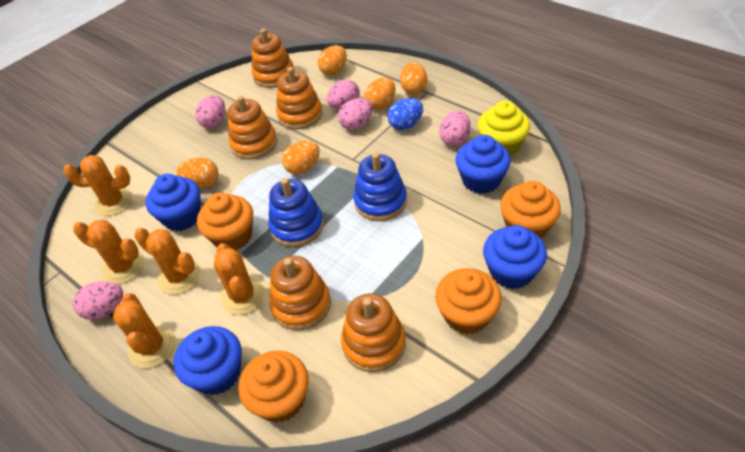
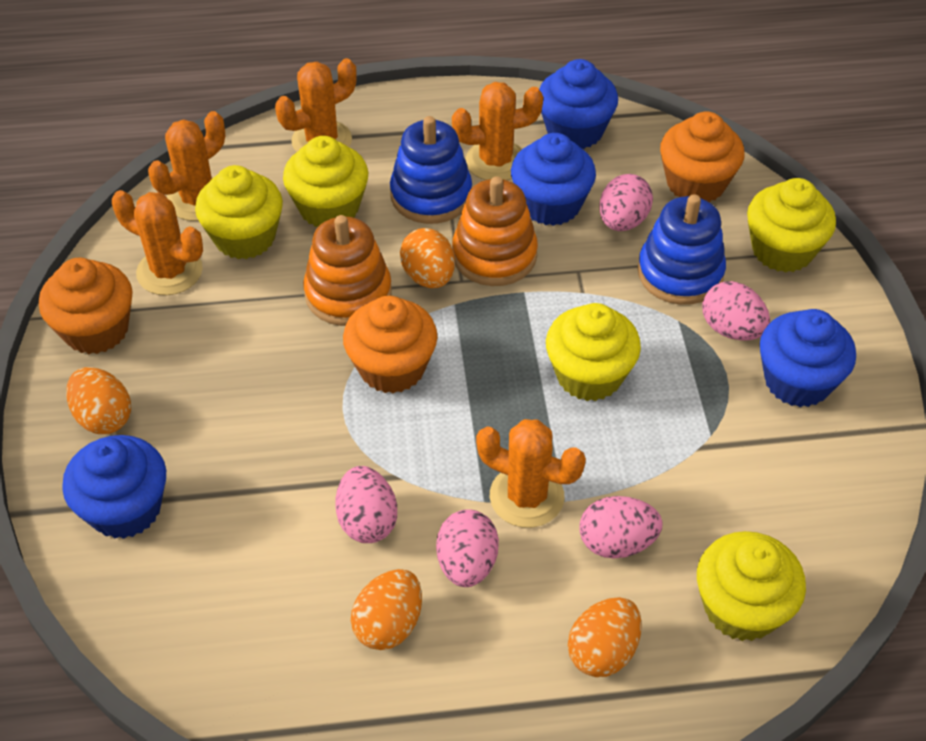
blue egg: 1 -> 0
orange cupcake: 4 -> 3
orange egg: 5 -> 4
orange stacking toy: 5 -> 2
yellow cupcake: 1 -> 5

